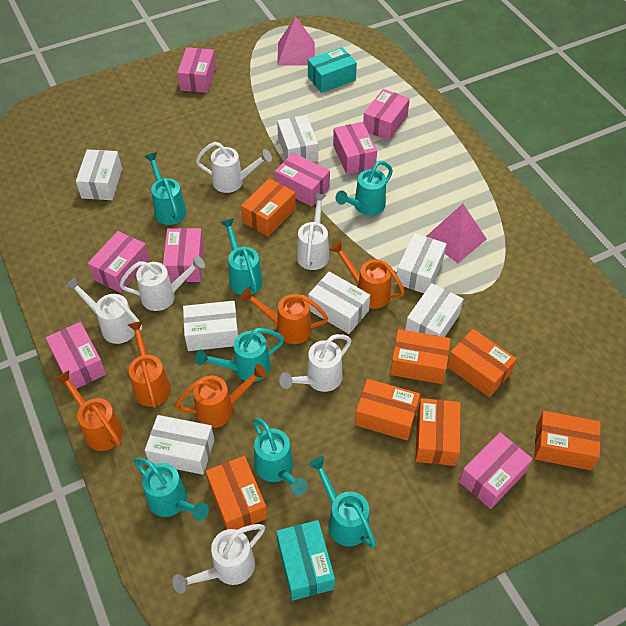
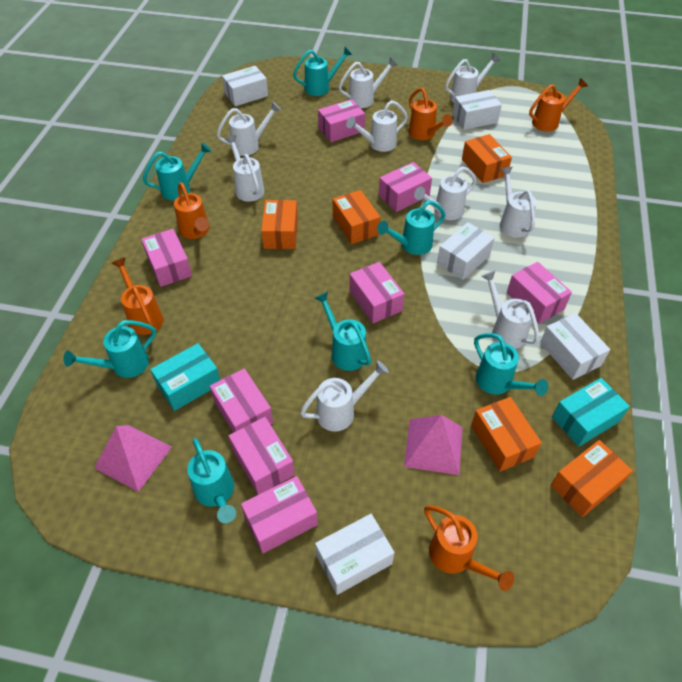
orange box: 7 -> 5
white box: 7 -> 5
white watering can: 6 -> 9

